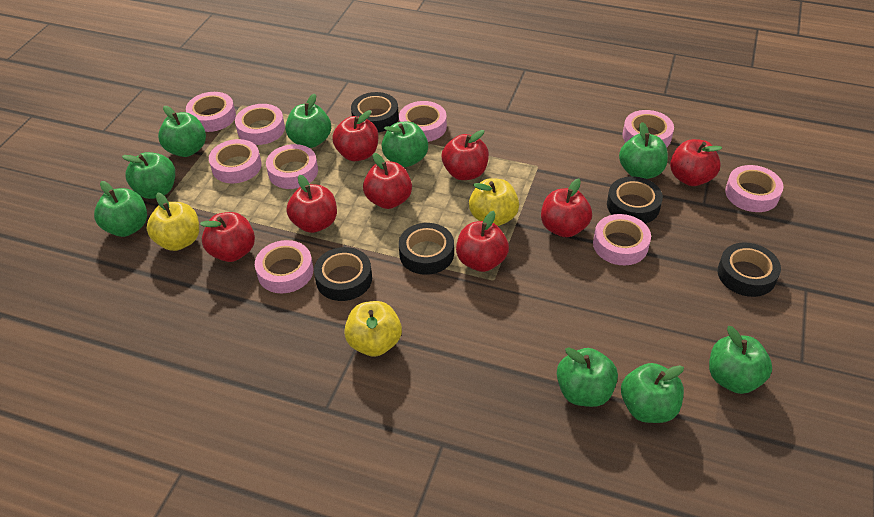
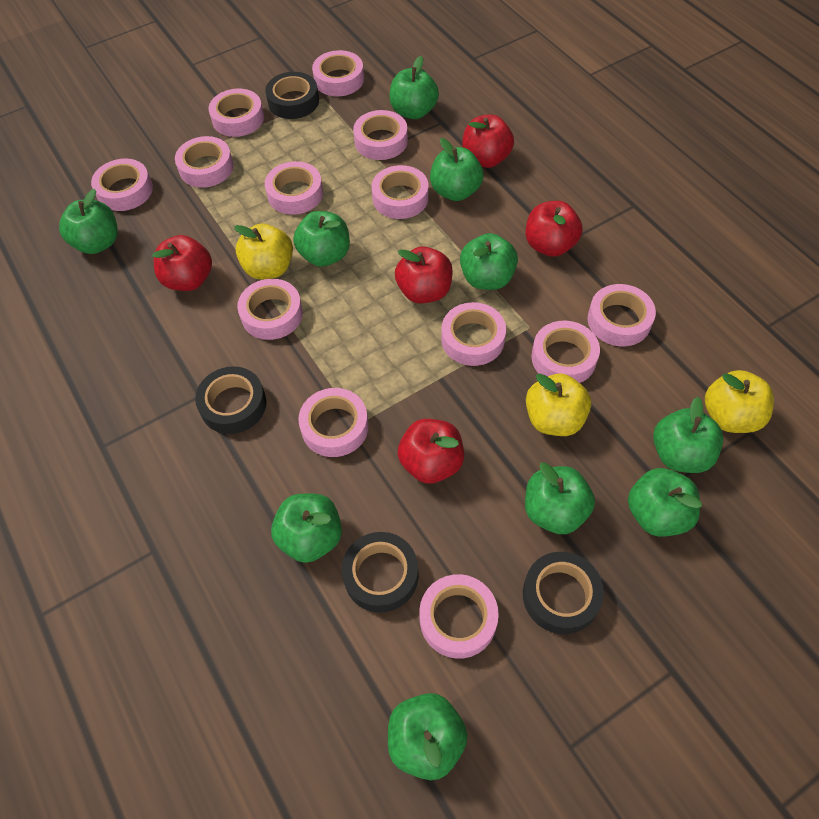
black tape: 5 -> 4
green apple: 9 -> 10
pink tape: 9 -> 13
red apple: 8 -> 5

